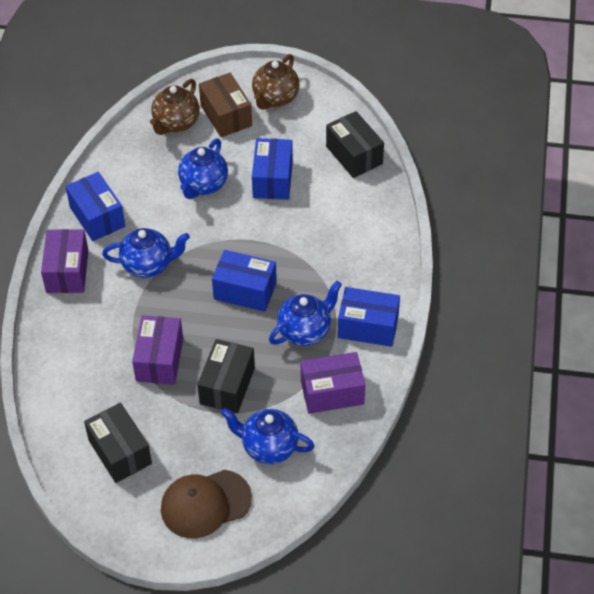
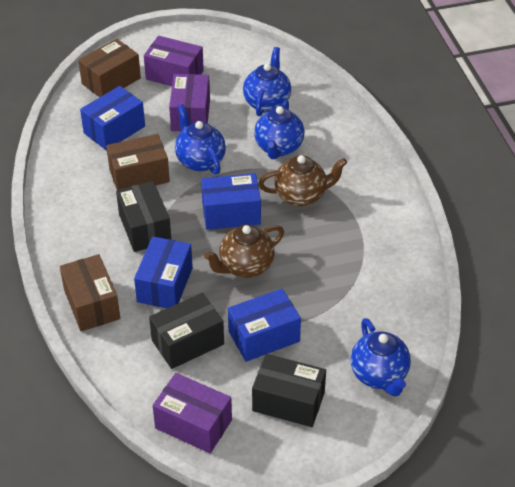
brown box: 1 -> 3
brown cap: 1 -> 0

